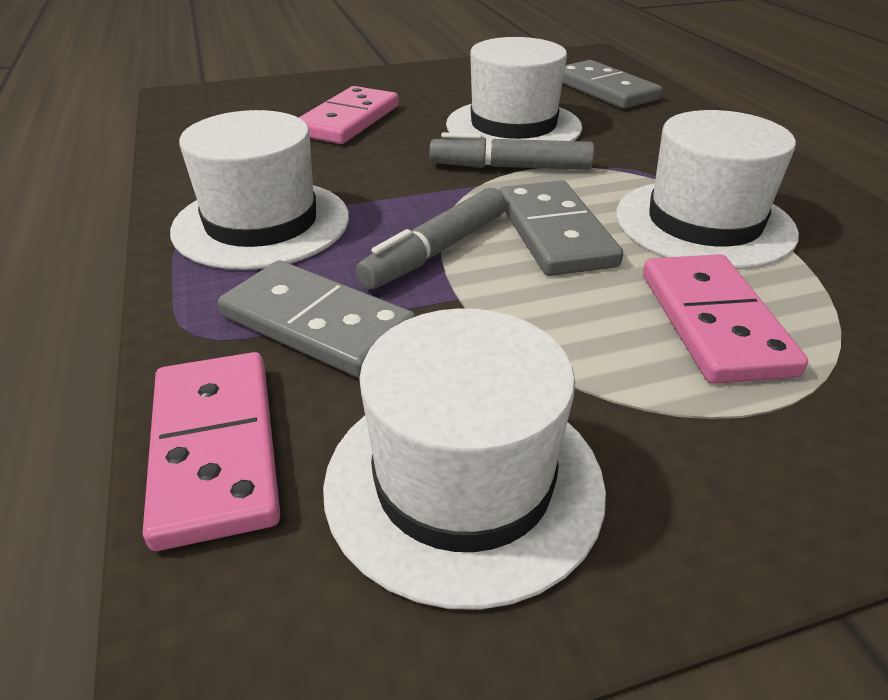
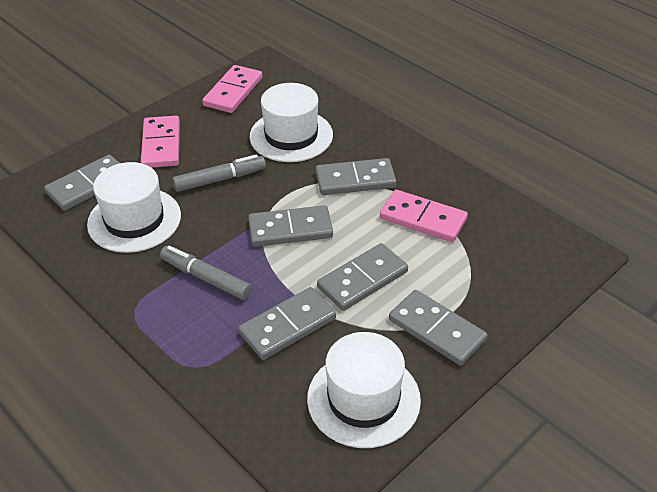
grey domino: 3 -> 6
white hat: 4 -> 3

